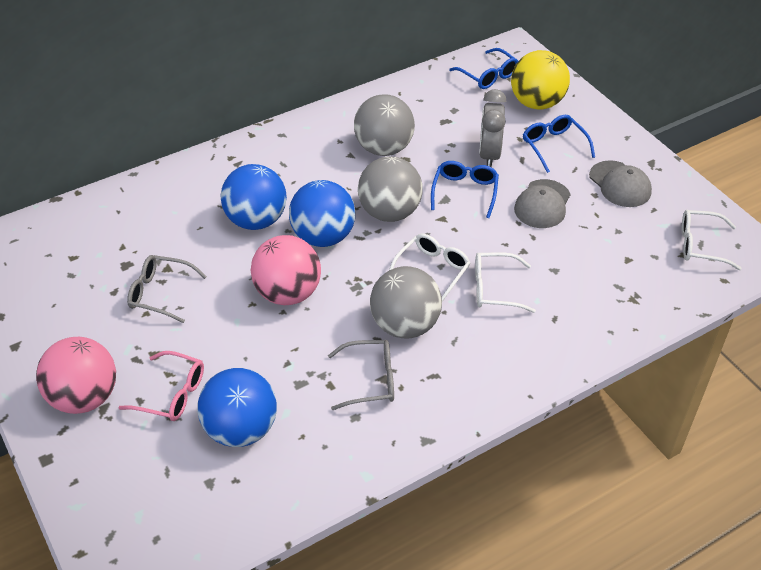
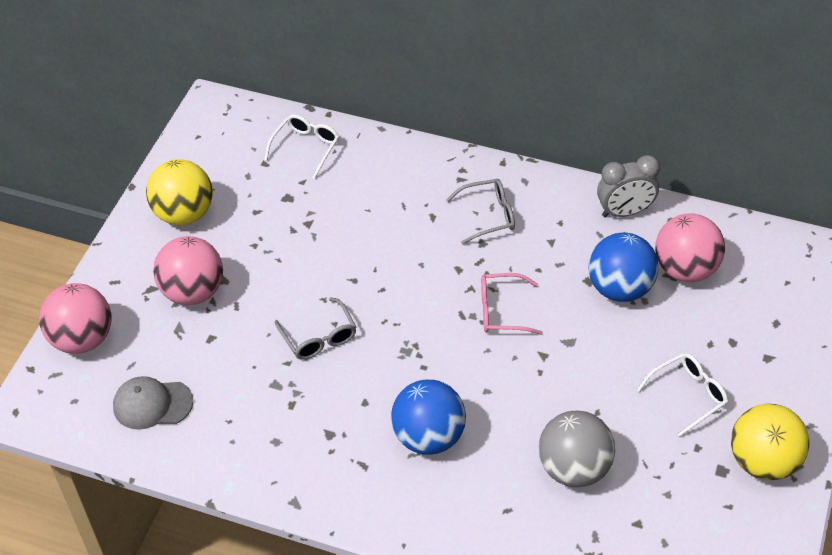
blue ball: 3 -> 2
blue glasses: 3 -> 0
grey ball: 3 -> 1
grey cap: 2 -> 1
pink ball: 2 -> 3
white glasses: 3 -> 2
yellow ball: 1 -> 2

